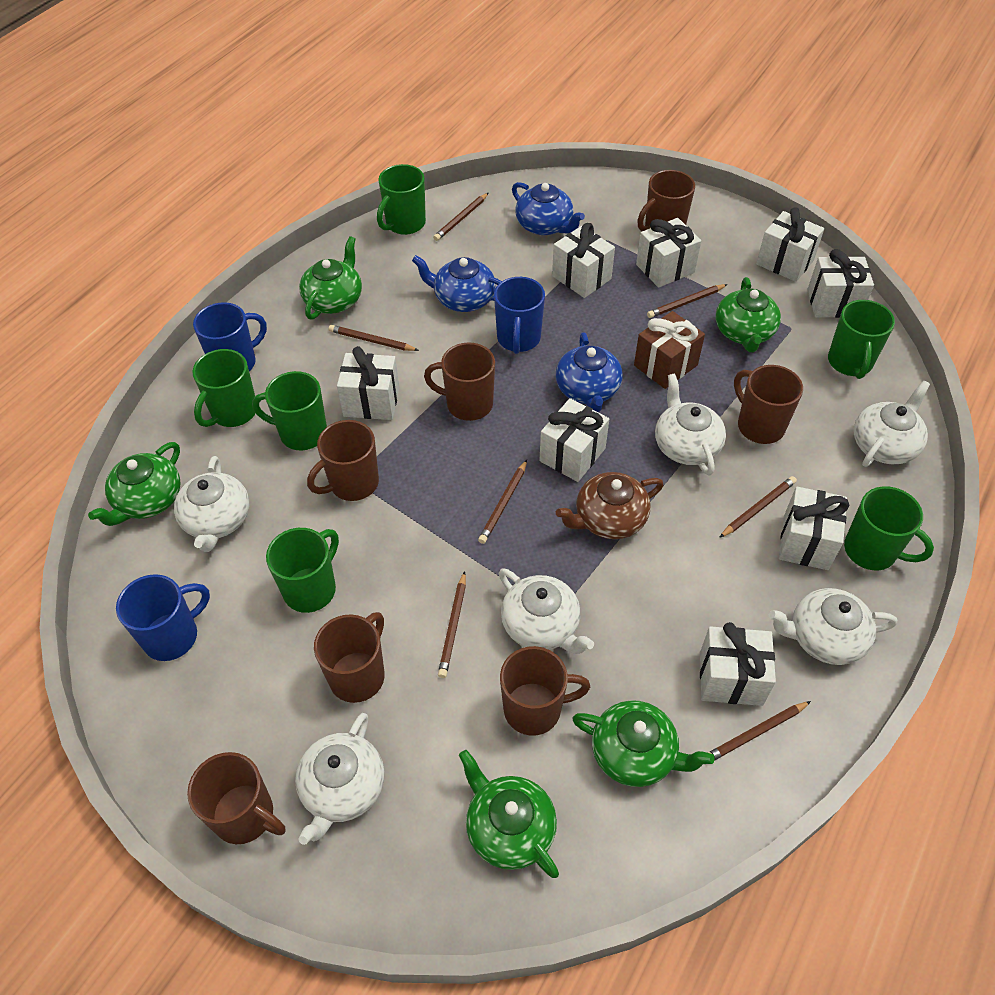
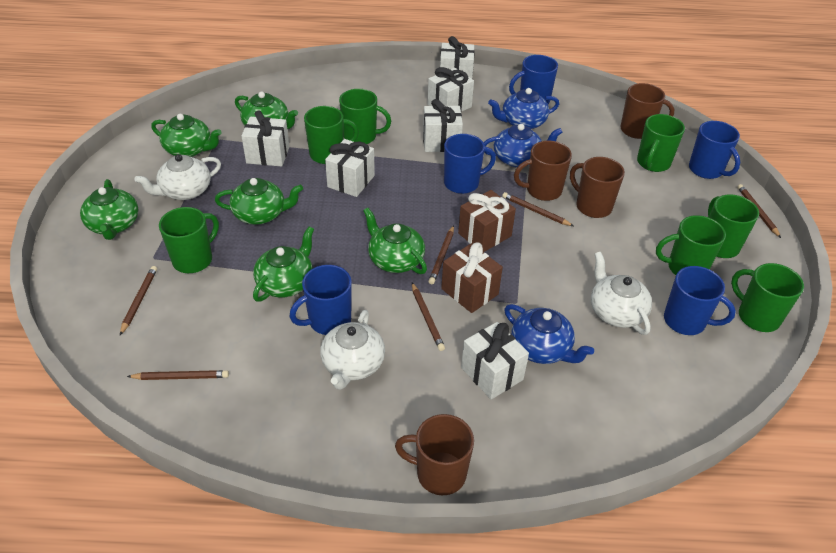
blue mug: 3 -> 5
brown gift: 1 -> 2
brown mug: 7 -> 4
brown pencil: 7 -> 6
brown teapot: 1 -> 0
green mug: 6 -> 7
green teapot: 5 -> 6
white gift: 8 -> 6
white teapot: 6 -> 3

